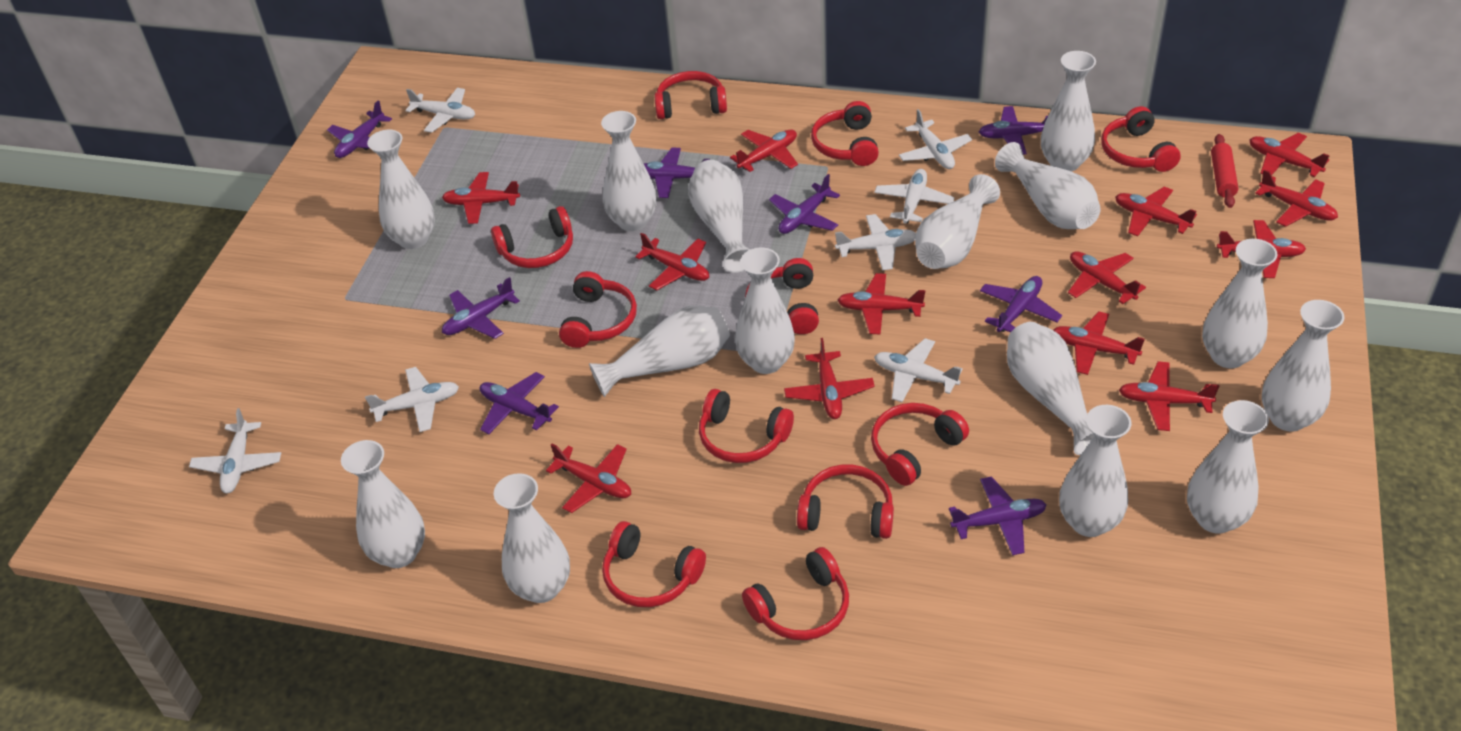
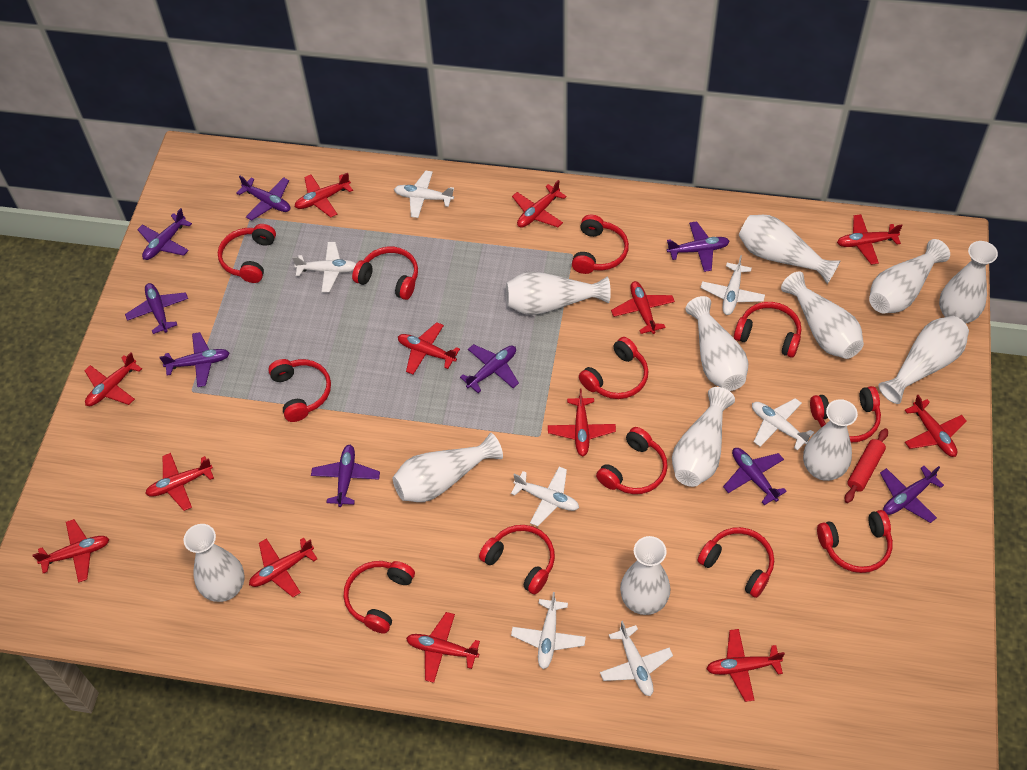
purple plane: 8 -> 9
red headphones: 11 -> 12
white vase: 15 -> 12

